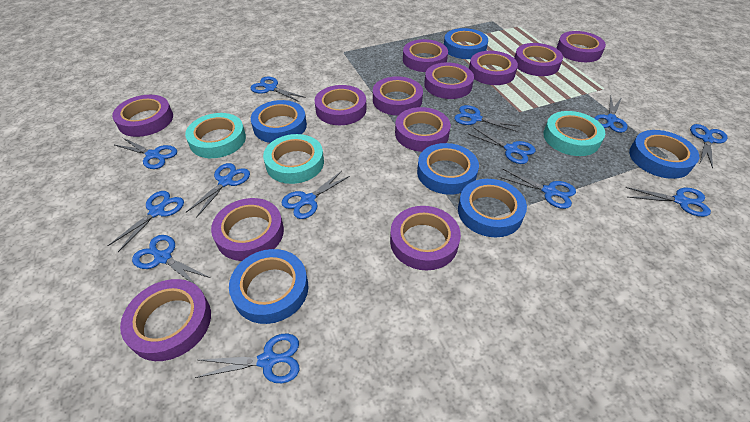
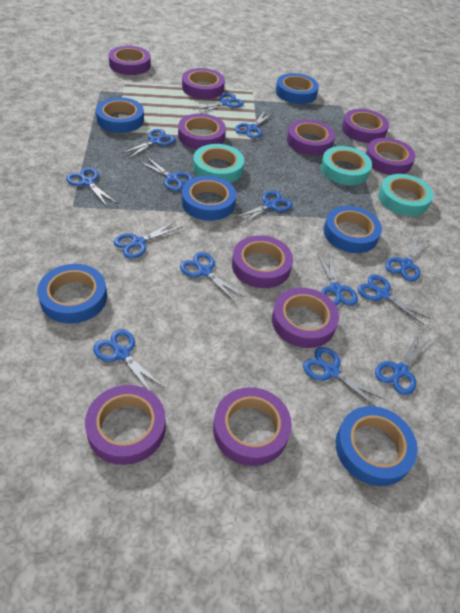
blue scissors: 13 -> 14
purple tape: 12 -> 10

